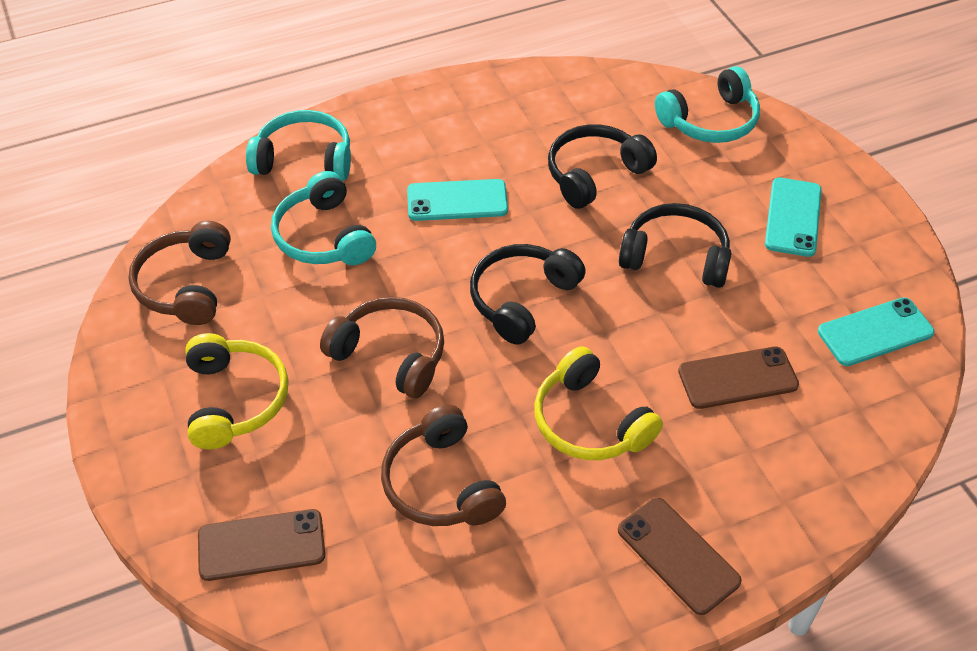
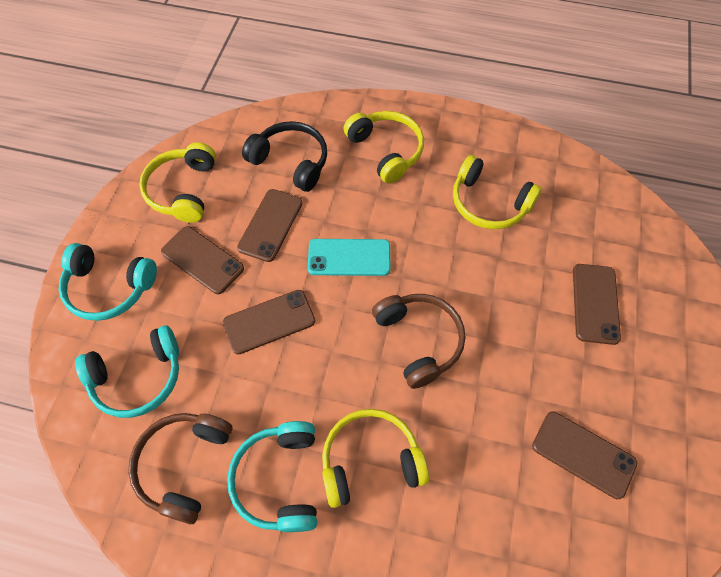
black headphones: 3 -> 1
brown headphones: 3 -> 2
brown phone: 3 -> 5
turquoise phone: 3 -> 1
yellow headphones: 2 -> 4

